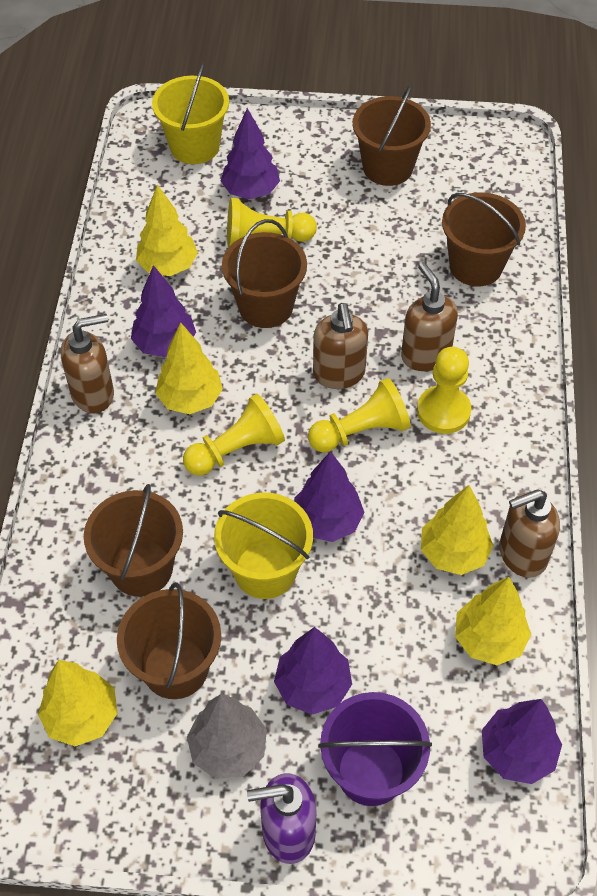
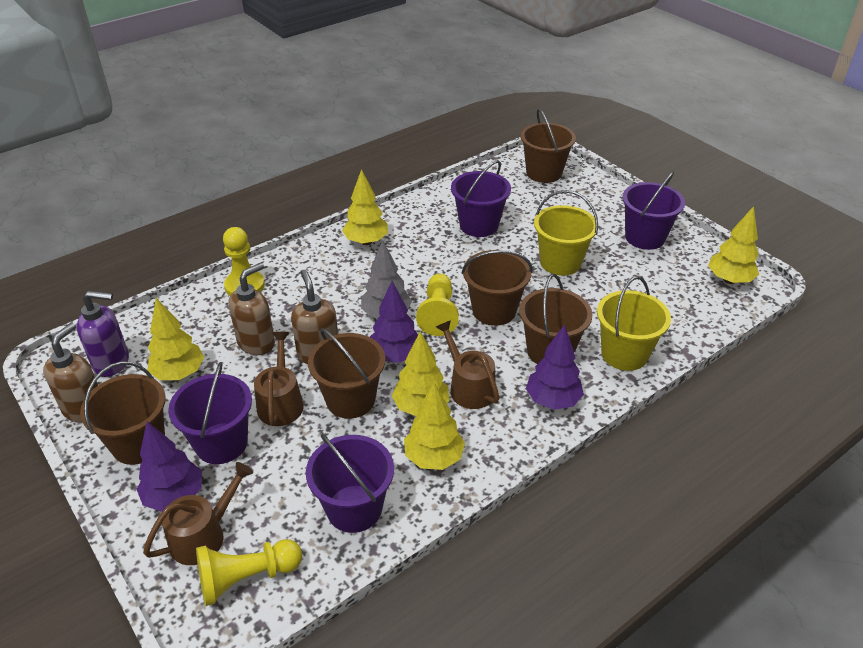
brown soap dispenser: 4 -> 3
brown watering can: 0 -> 3
purple bucket: 1 -> 4
purple tree: 5 -> 3
yellow pawn: 4 -> 3

